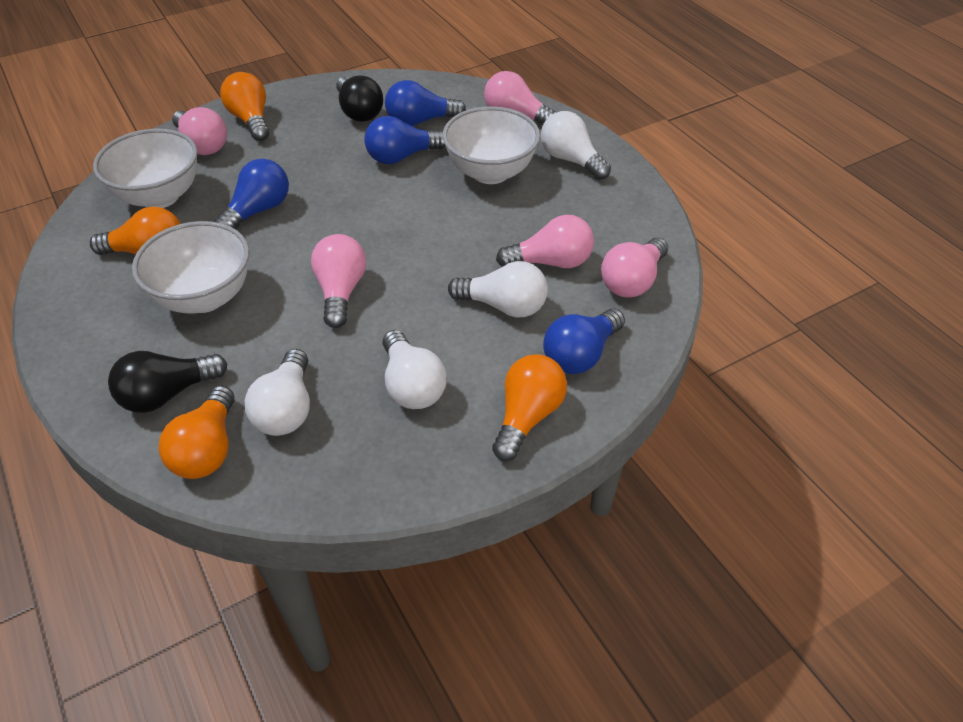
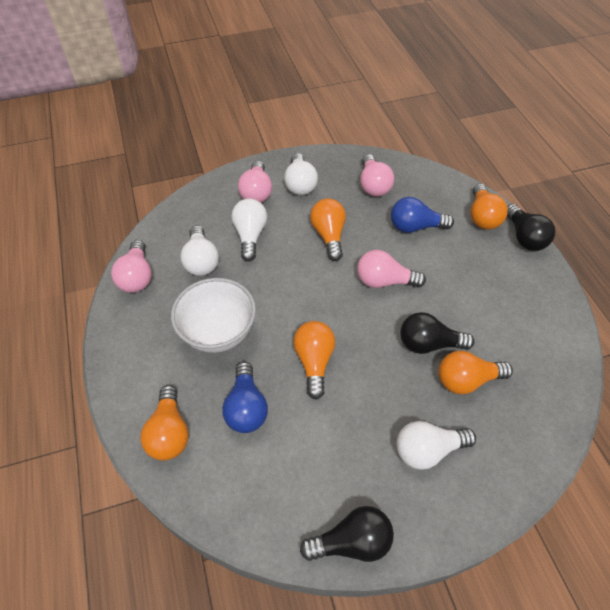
black light bulb: 2 -> 3
blue light bulb: 4 -> 2
orange light bulb: 4 -> 5
pink light bulb: 5 -> 4
white bowl: 3 -> 1

